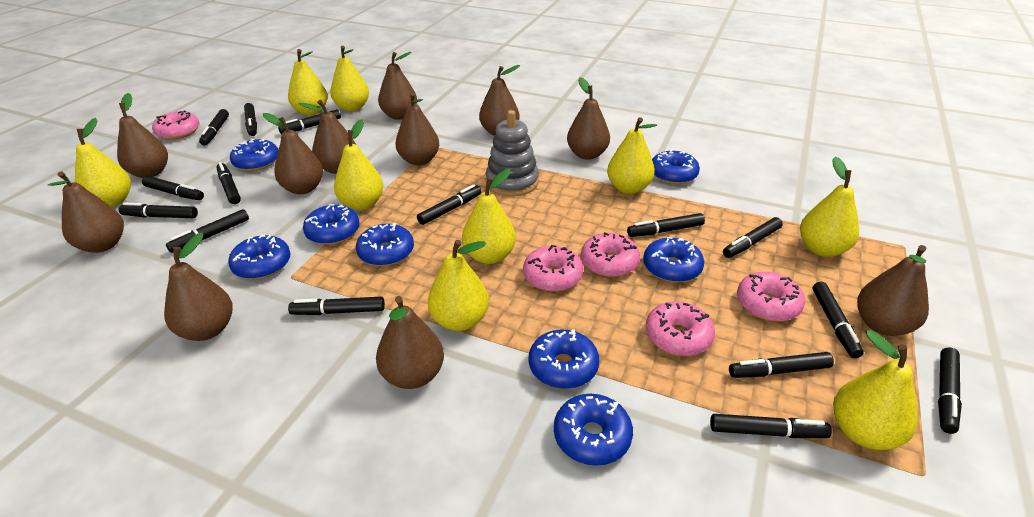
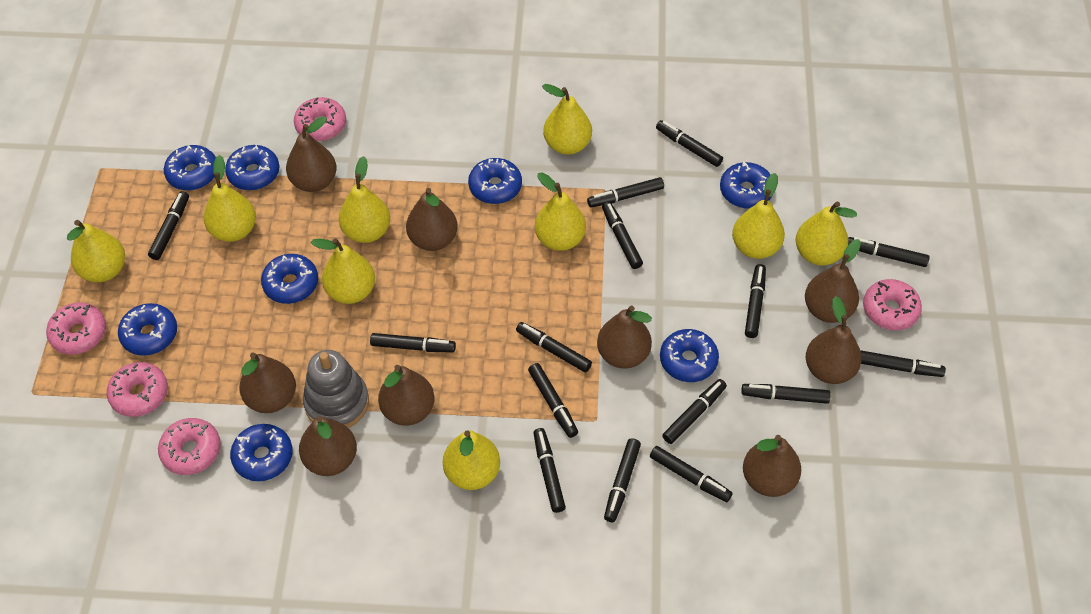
brown pear: 11 -> 9

